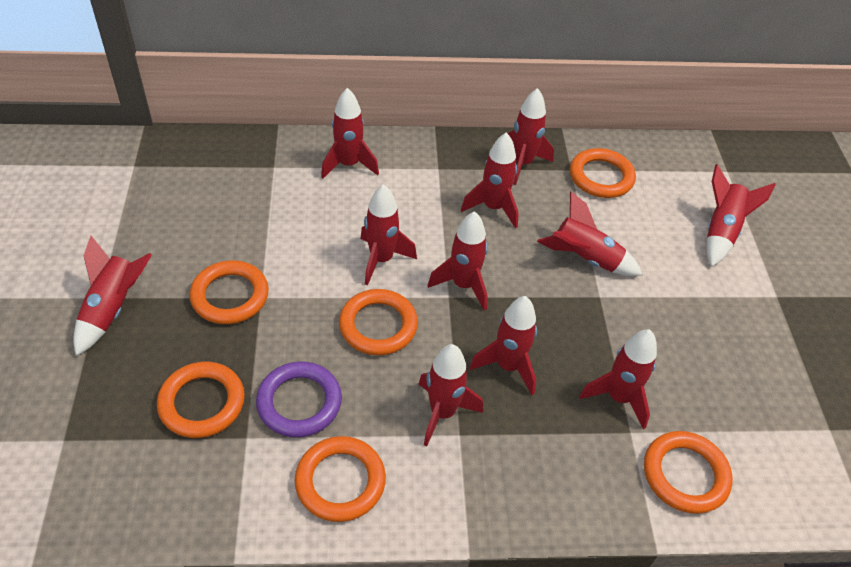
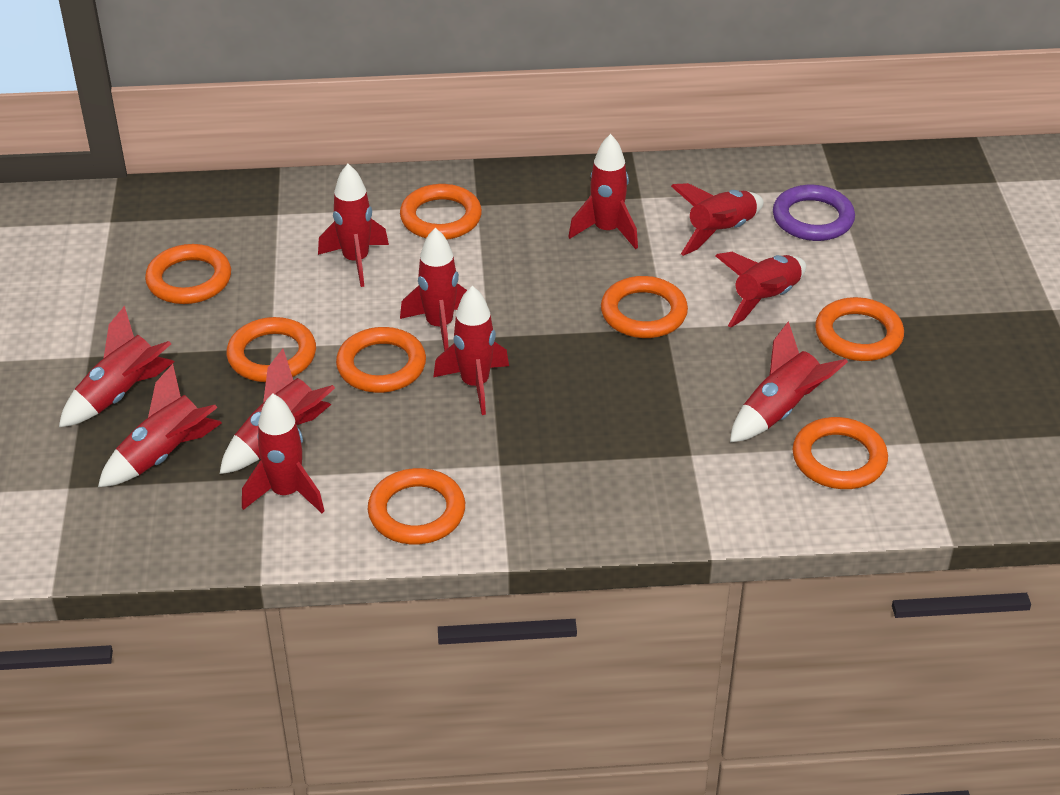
orange ring: 6 -> 8

